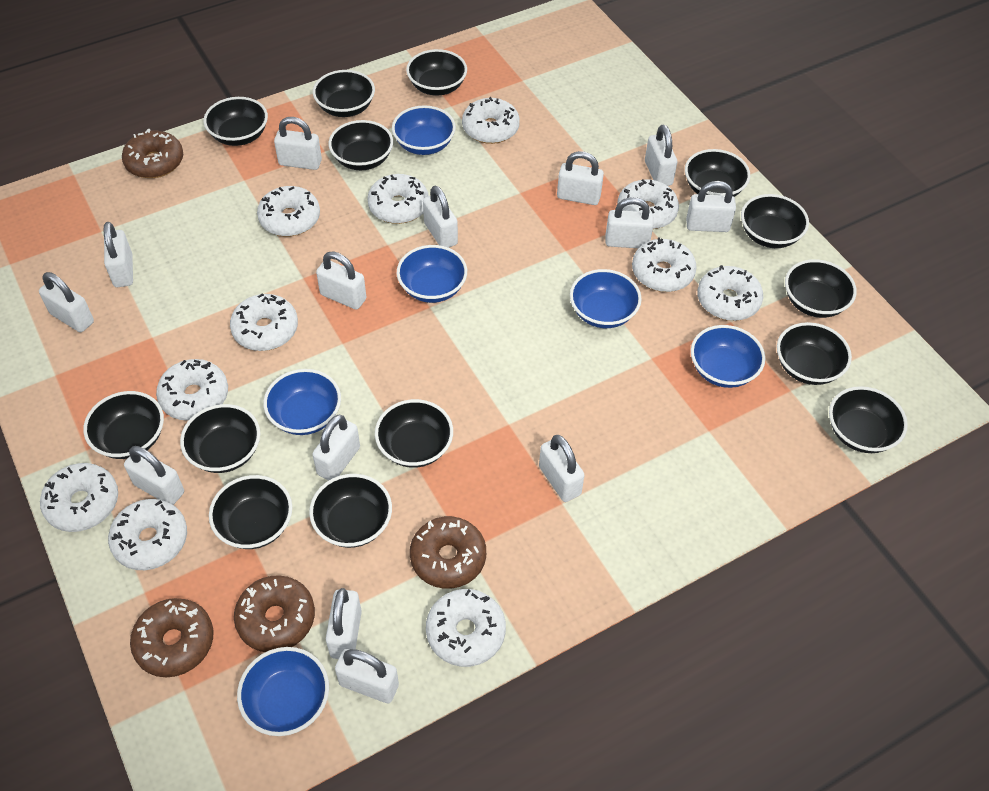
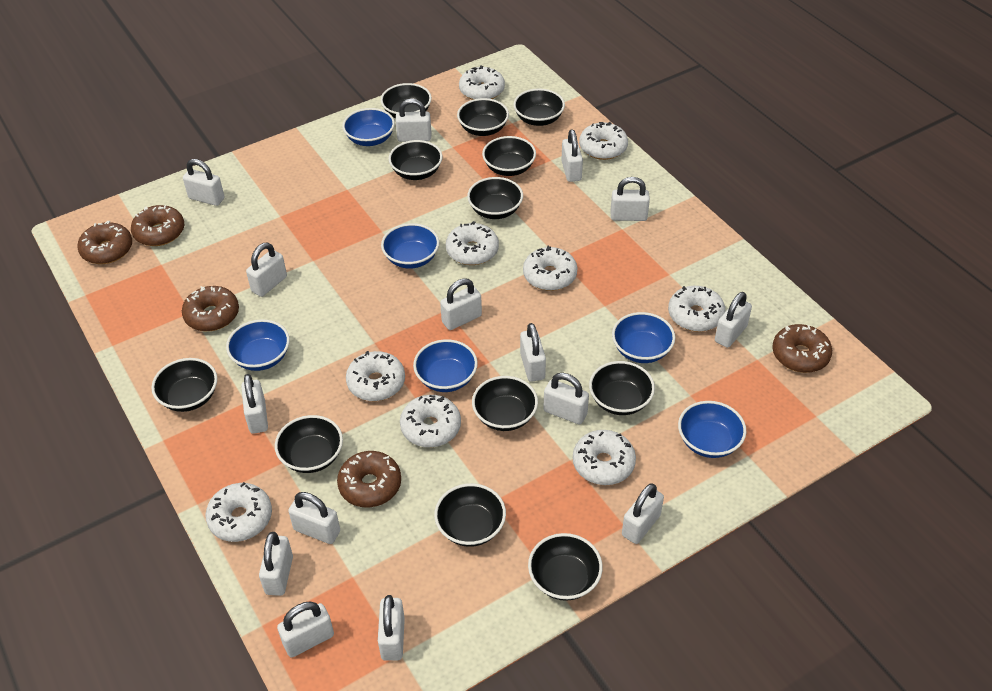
black bowl: 14 -> 12
brown donut: 4 -> 5
white donut: 11 -> 9
white padlock: 14 -> 15

